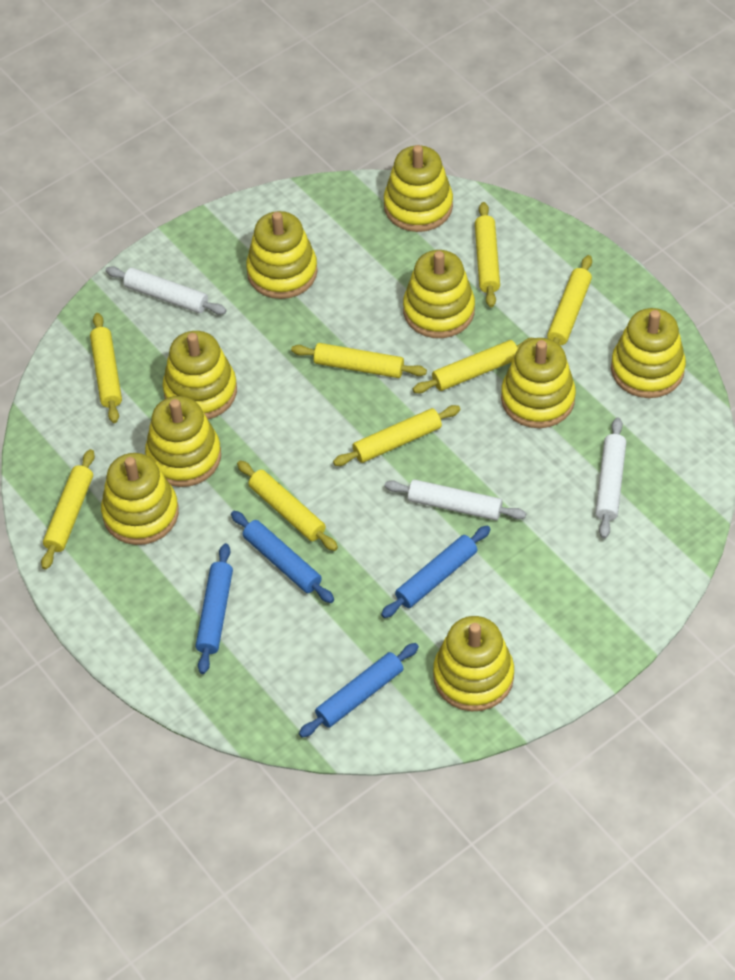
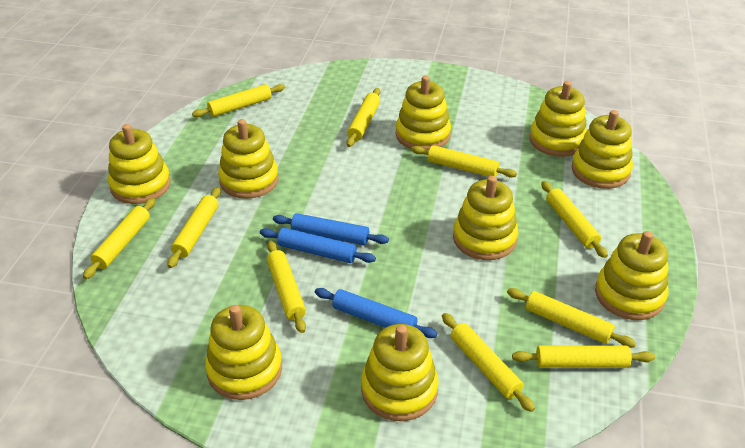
blue rolling pin: 4 -> 3
white rolling pin: 3 -> 0
yellow rolling pin: 8 -> 10

